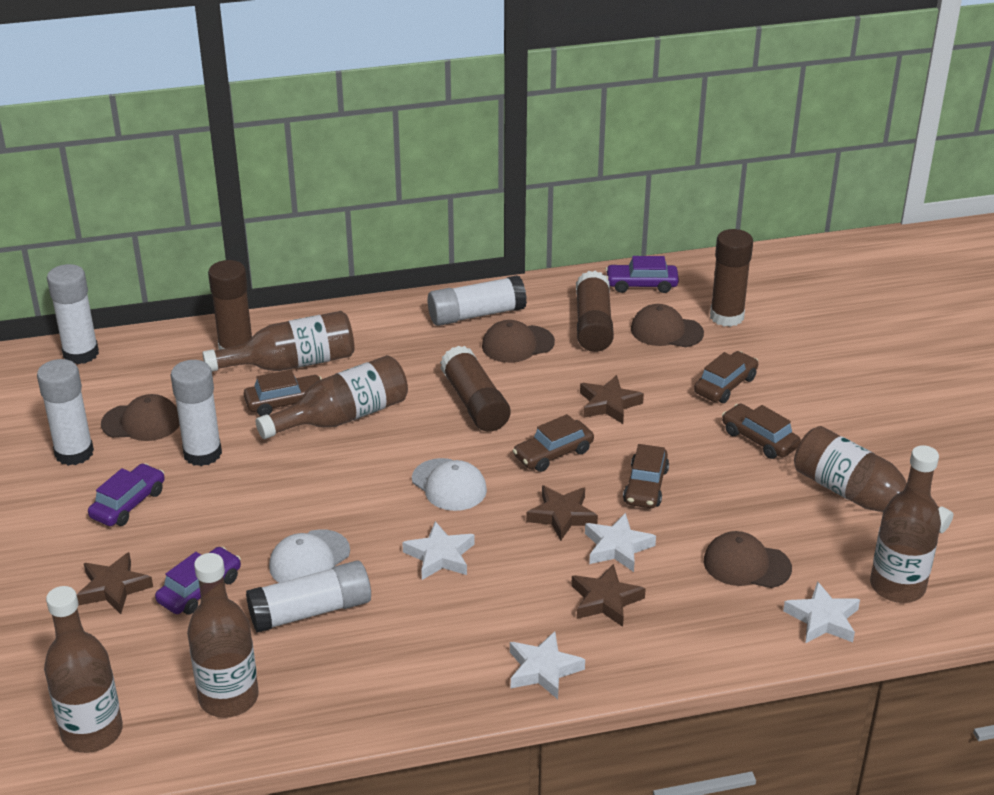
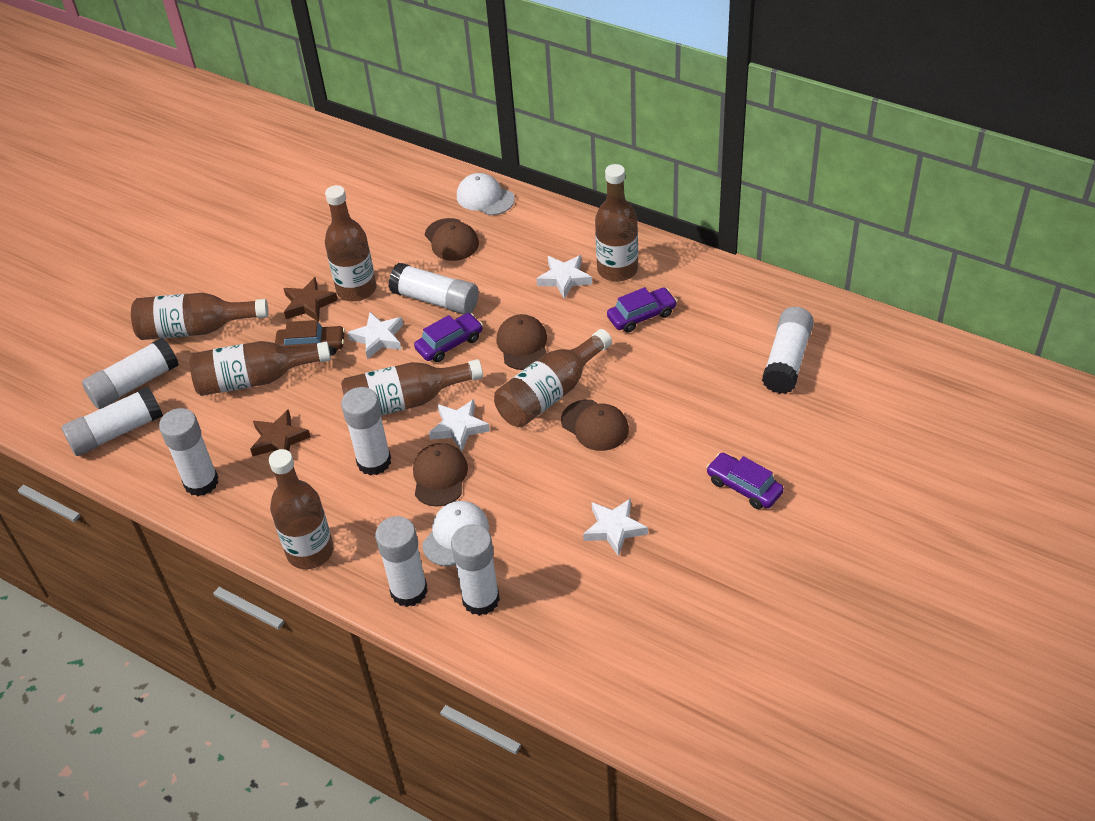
brown bottle: 6 -> 7
brown car: 5 -> 1
brown glue stick: 4 -> 0
brown star: 4 -> 2
white glue stick: 5 -> 8

